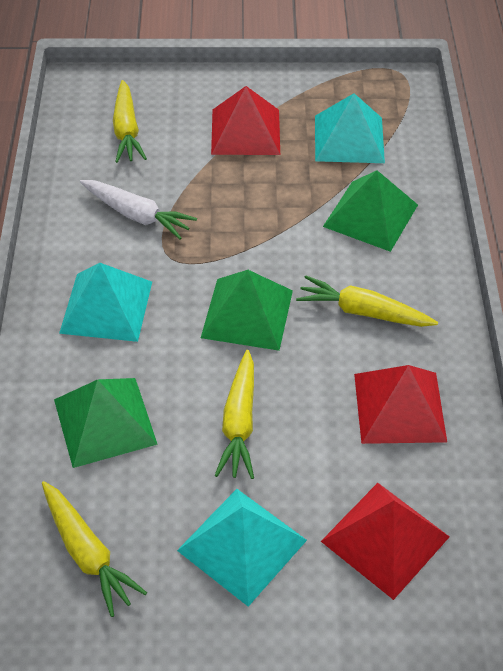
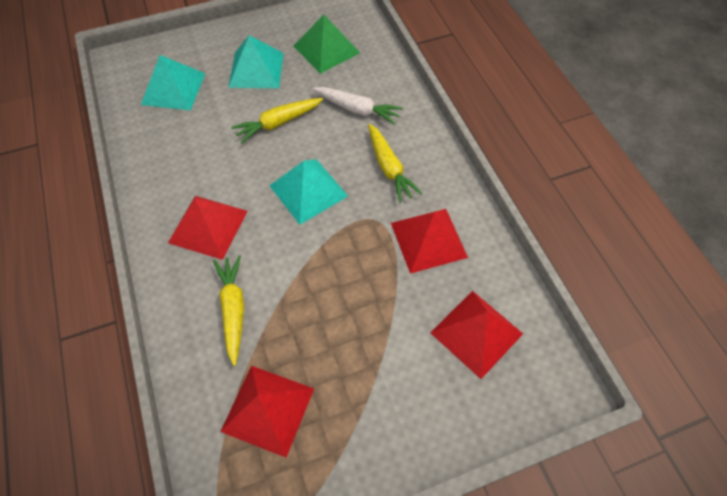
green pyramid: 3 -> 1
red pyramid: 3 -> 4
yellow carrot: 4 -> 3

